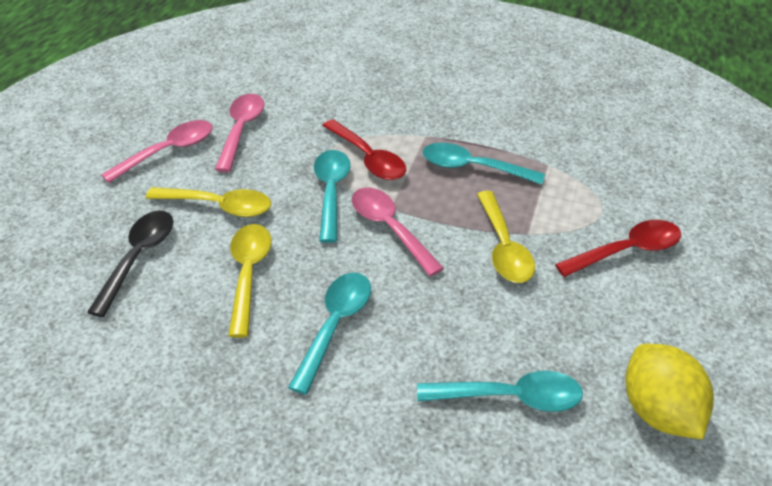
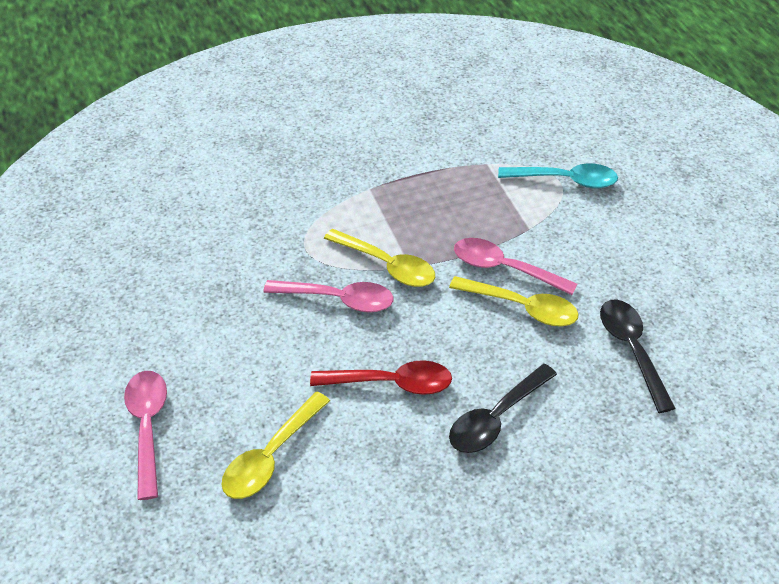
black spoon: 1 -> 2
red spoon: 2 -> 1
turquoise spoon: 4 -> 1
yellow lemon: 1 -> 0

